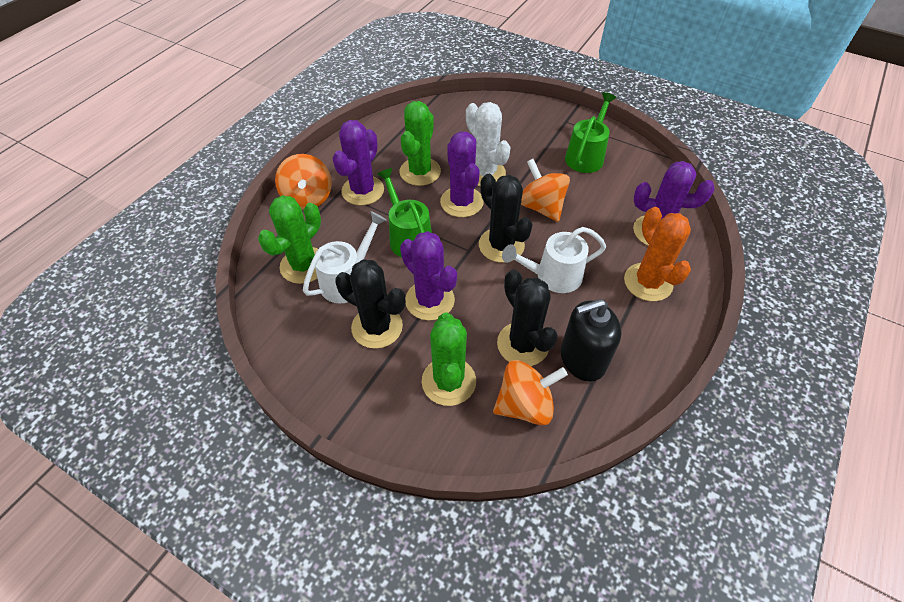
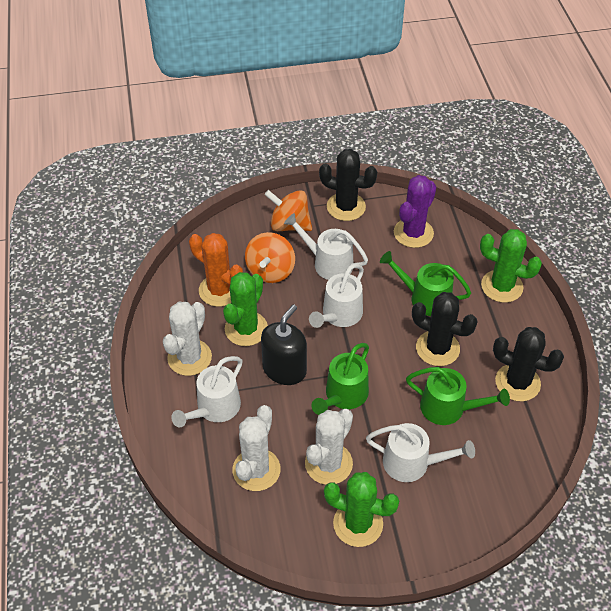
green watering can: 2 -> 3
orange spinning top: 3 -> 2
purple cactus: 4 -> 1
white cactus: 1 -> 3
white watering can: 2 -> 4

